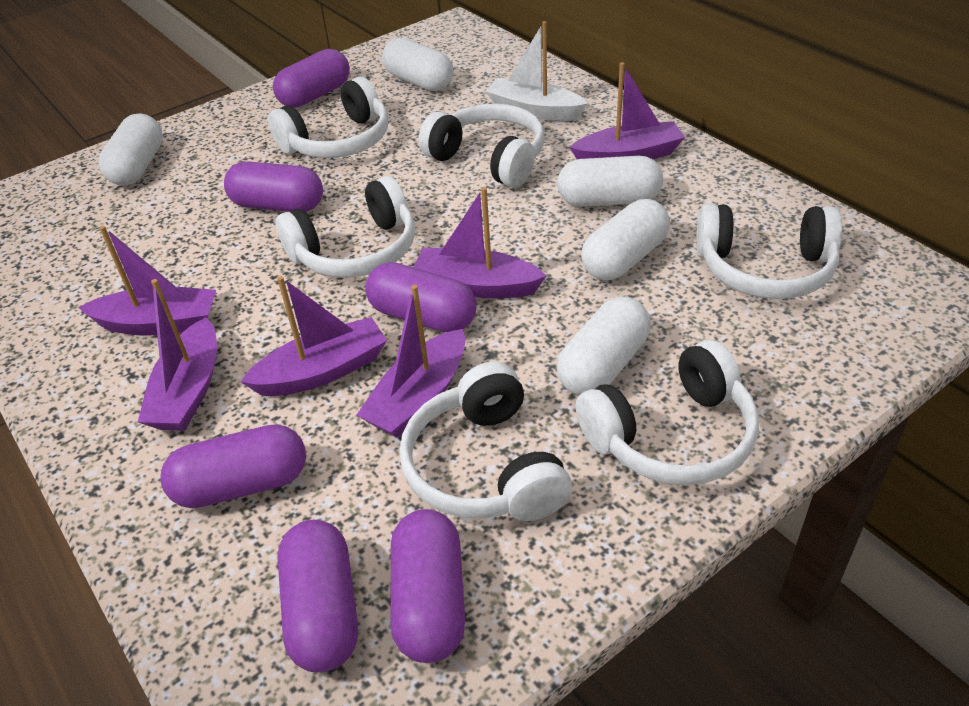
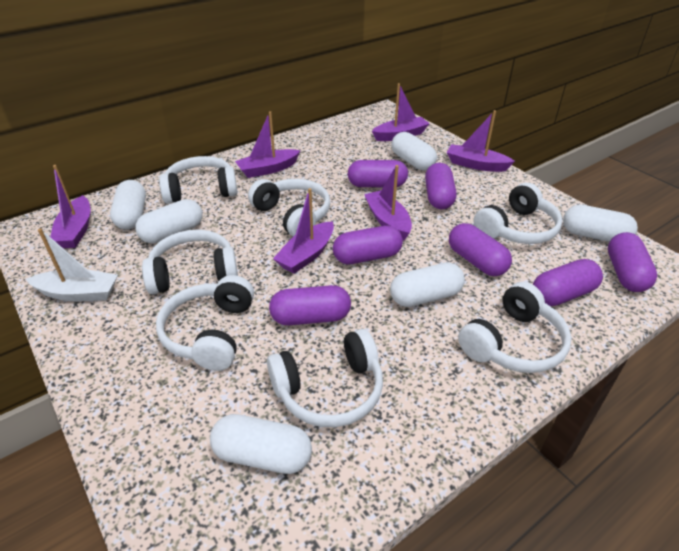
purple capsule: 6 -> 7
white capsule: 5 -> 6
white headphones: 6 -> 7

